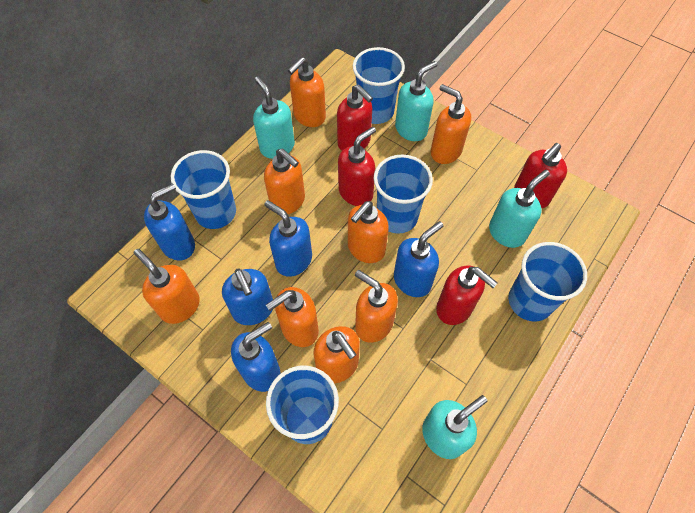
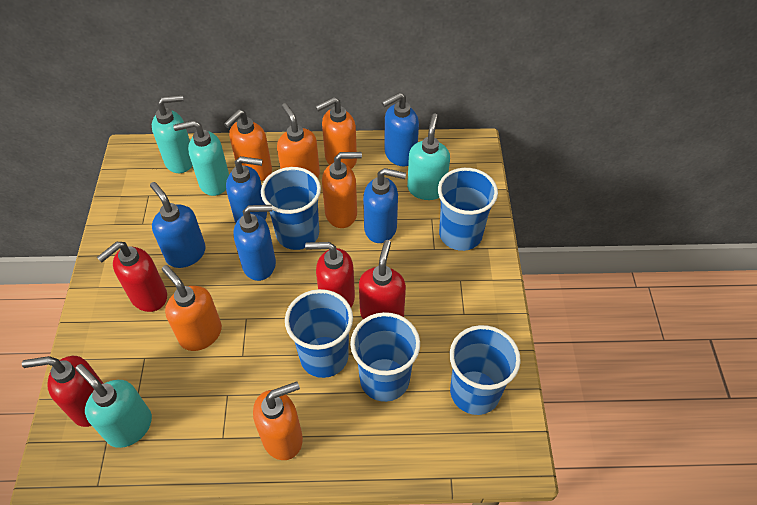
orange soap dispenser: 8 -> 6

